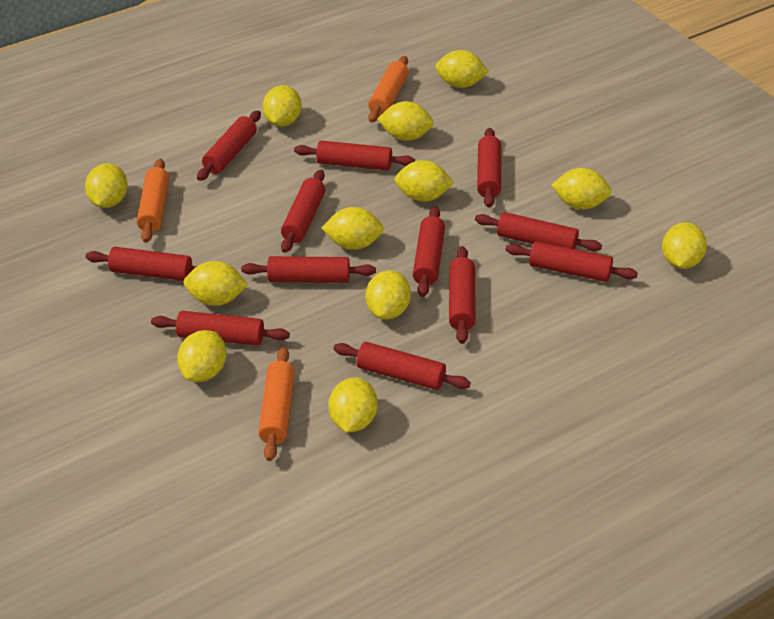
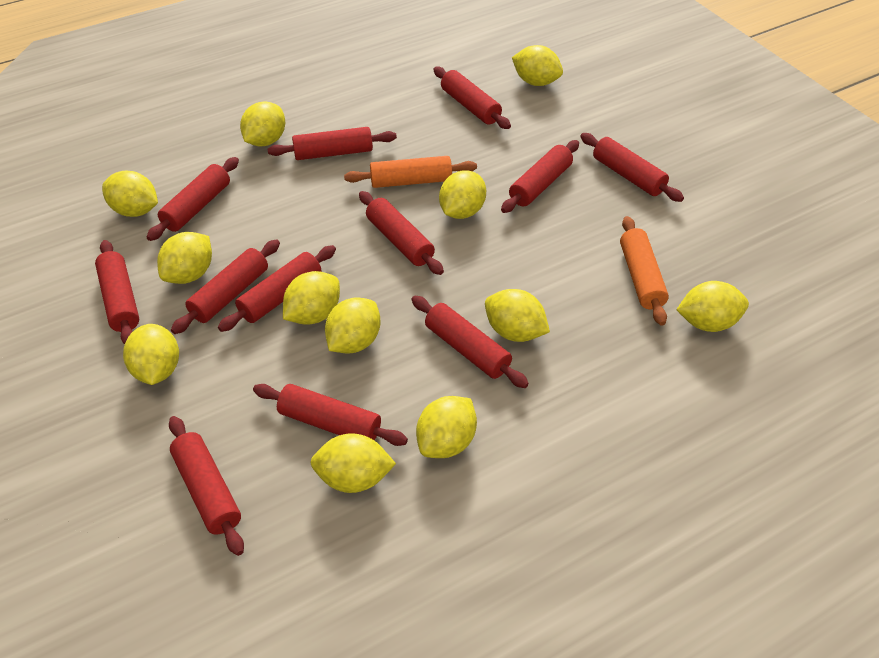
orange rolling pin: 3 -> 2

